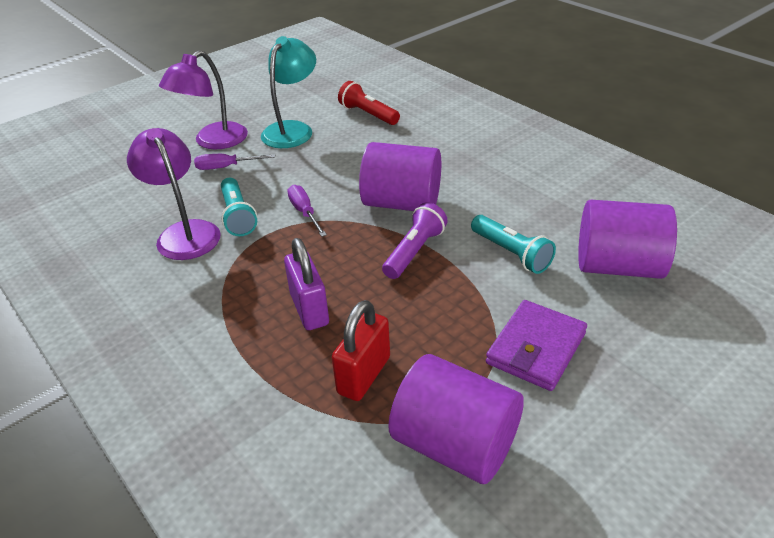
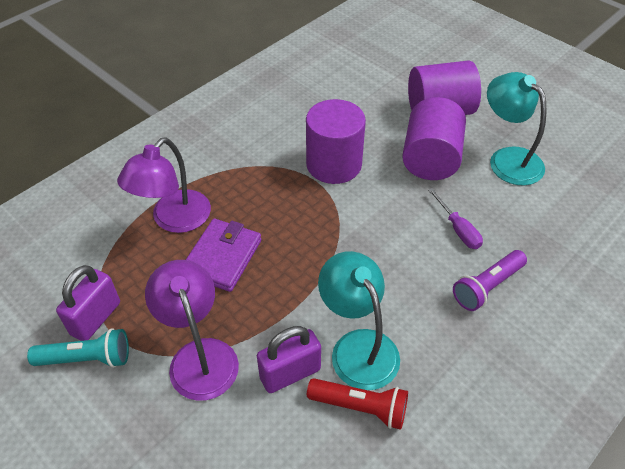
purple padlock: 1 -> 2
purple screwdriver: 2 -> 1
red padlock: 1 -> 0
turquoise flashlight: 2 -> 1
turquoise lamp: 1 -> 2

